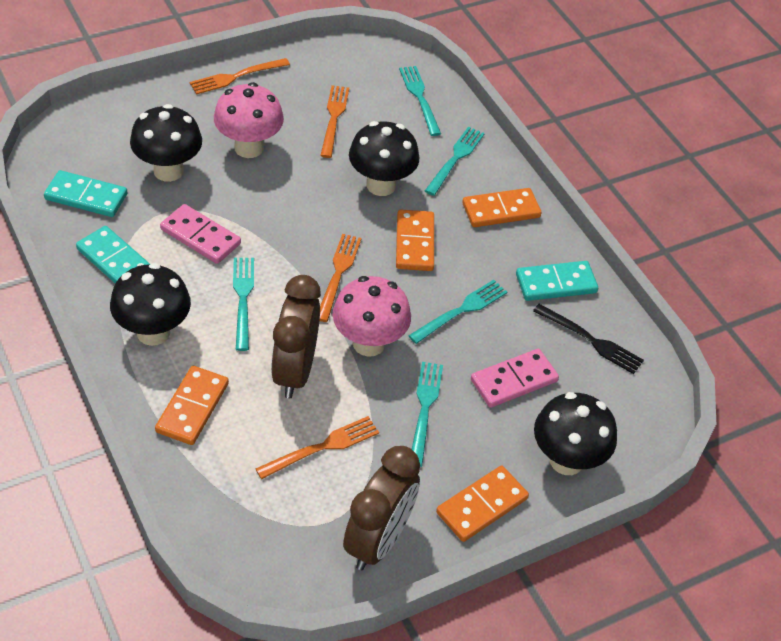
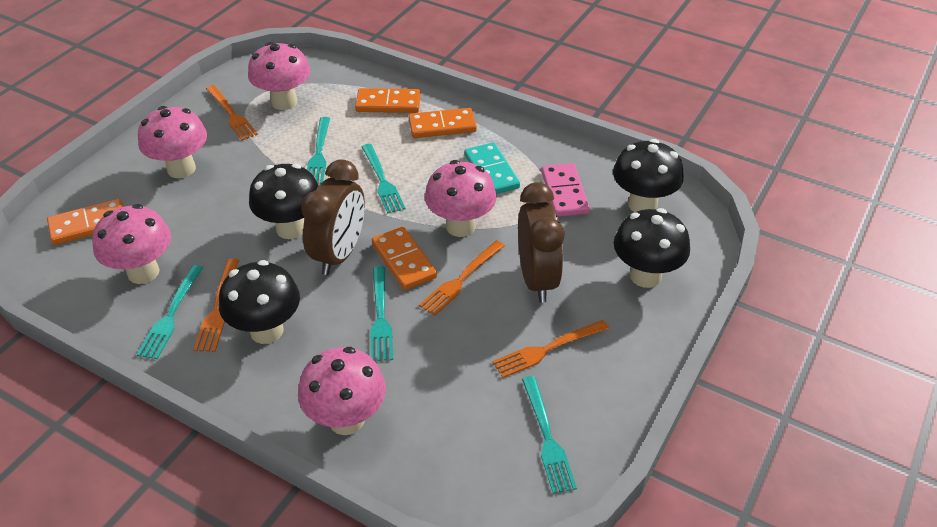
black fork: 1 -> 0
pink domino: 2 -> 1
pink mushroom: 2 -> 5
turquoise domino: 3 -> 1

